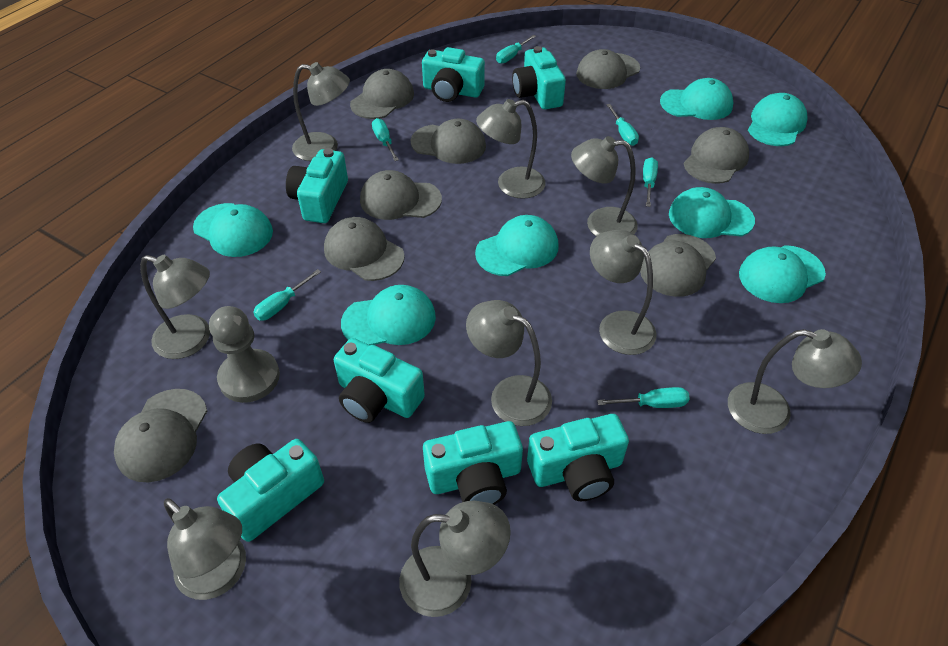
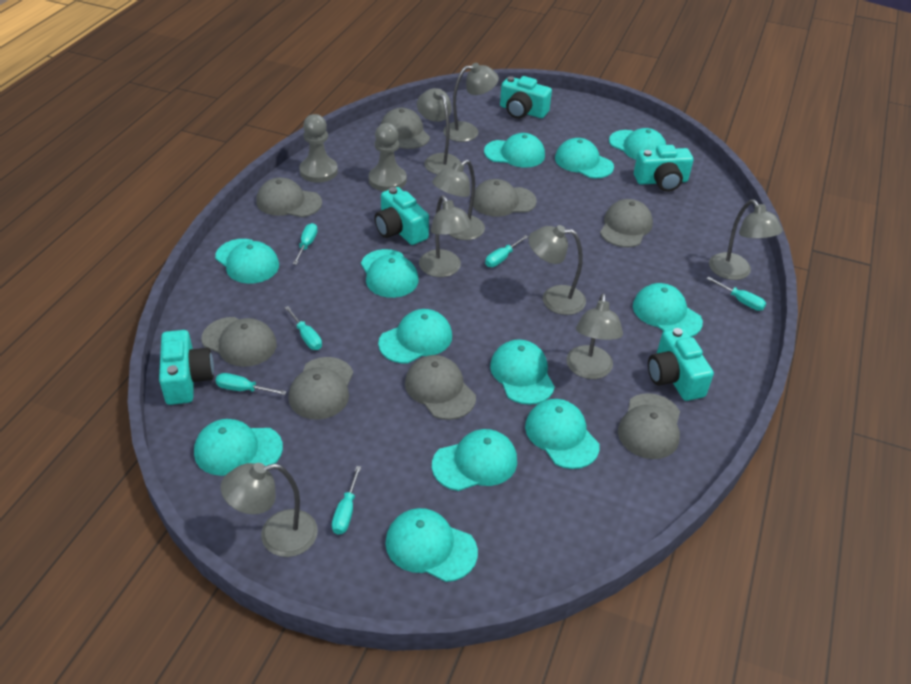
grey lamp: 9 -> 8
grey pawn: 1 -> 2
turquoise camera: 7 -> 5
turquoise cap: 7 -> 12

